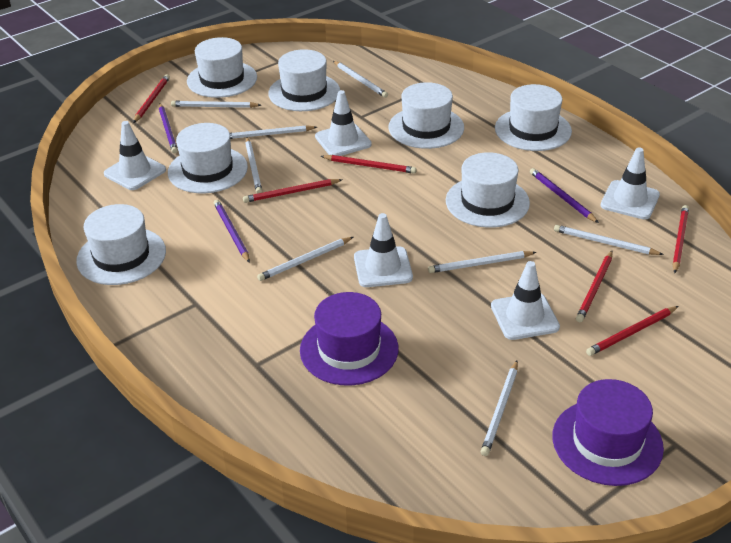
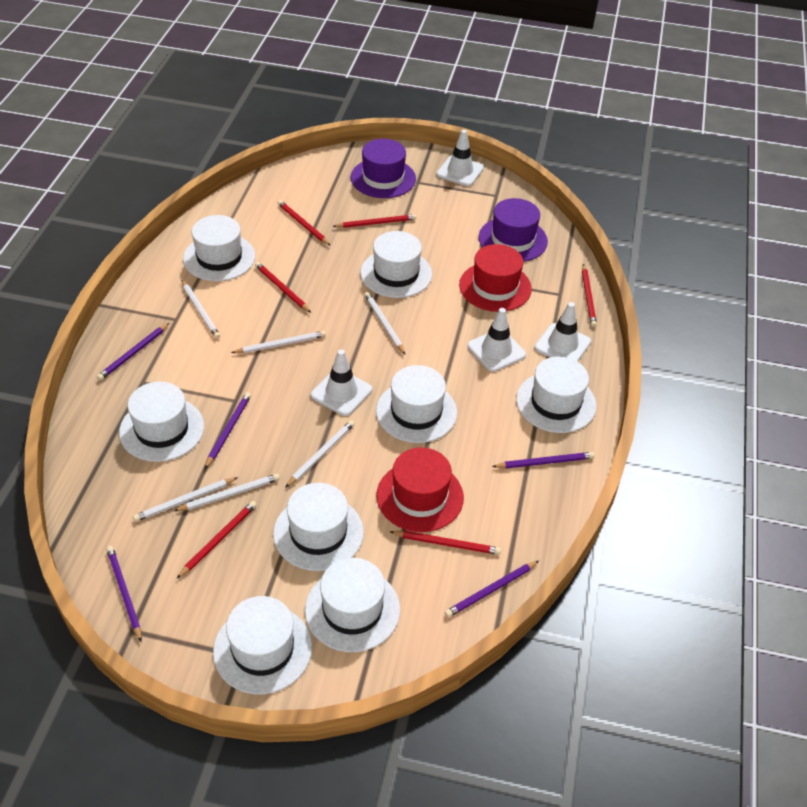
purple pencil: 3 -> 5
red hat: 0 -> 2
white hat: 7 -> 8
white pencil: 8 -> 6
white traffic cone: 5 -> 4

